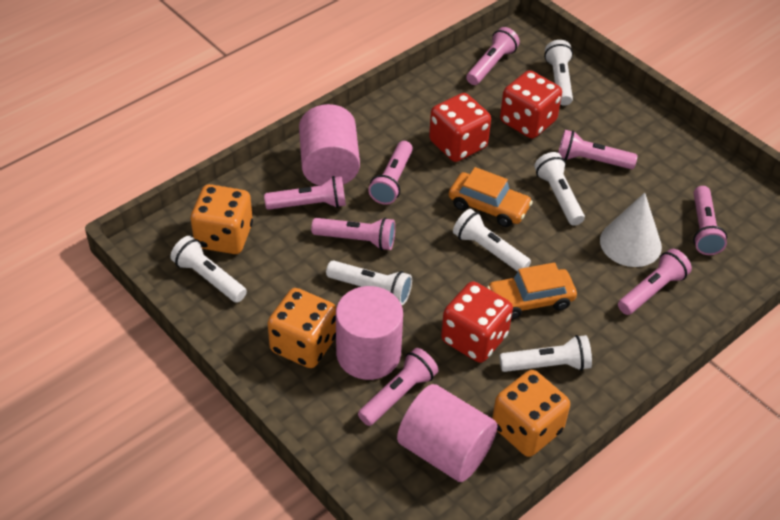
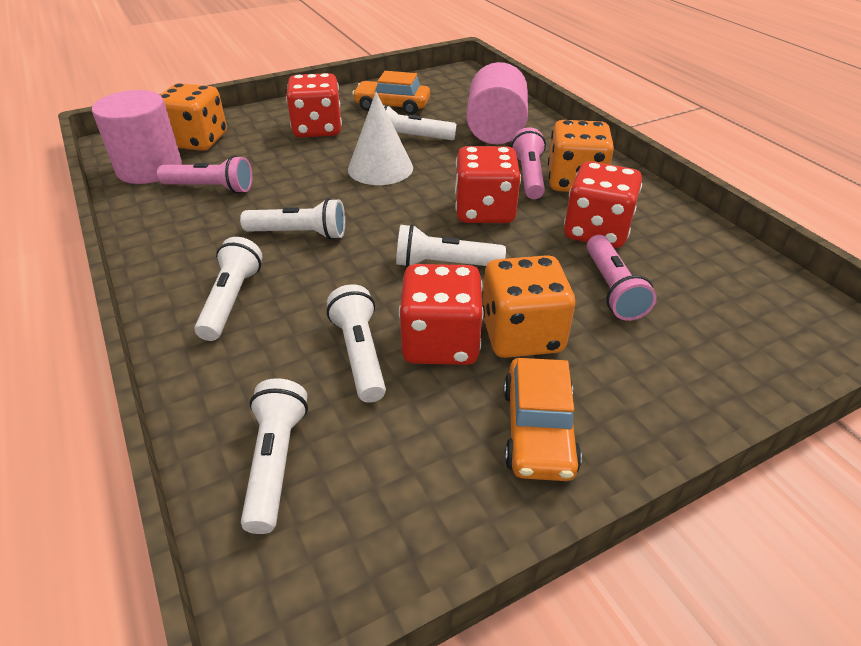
pink cylinder: 3 -> 2
pink flashlight: 8 -> 3
red dice: 3 -> 4

